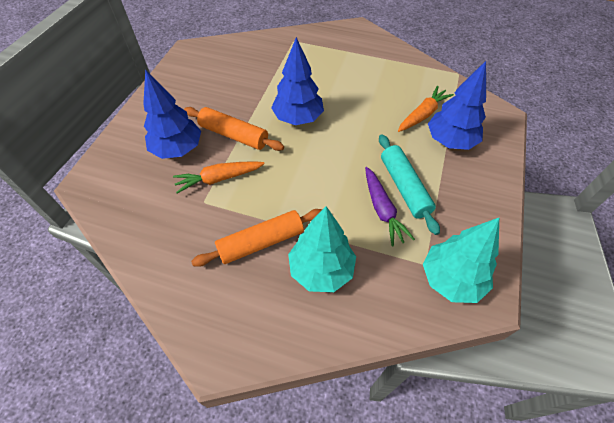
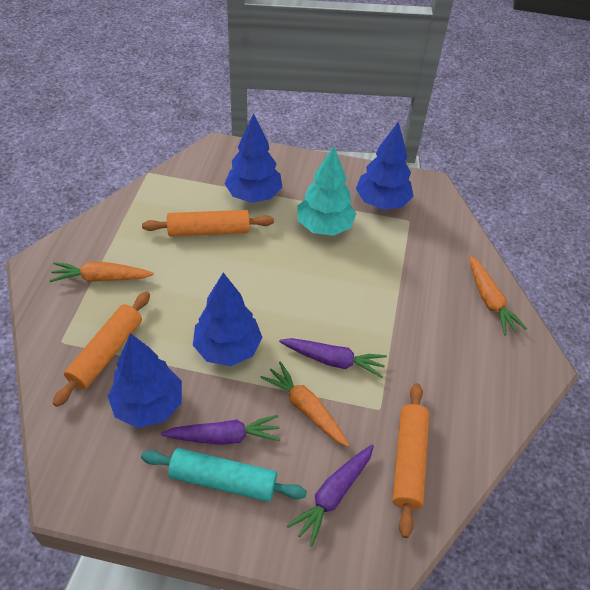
blue tree: 3 -> 4
orange carrot: 2 -> 3
orange rolling pin: 2 -> 3
purple carrot: 1 -> 3
turquoise tree: 2 -> 1

